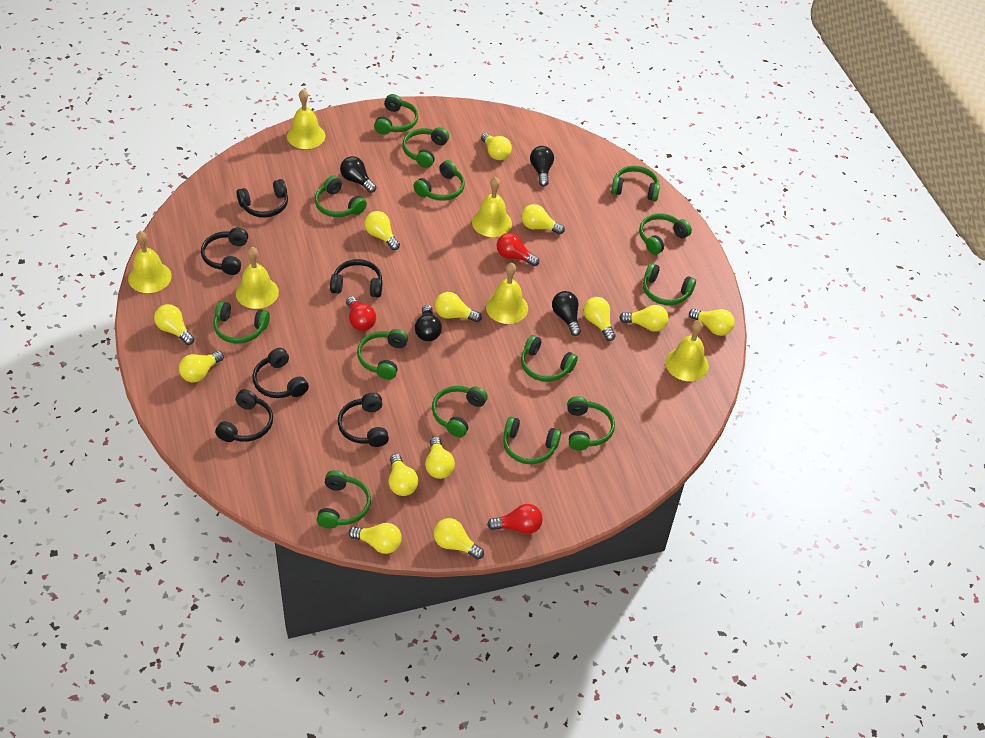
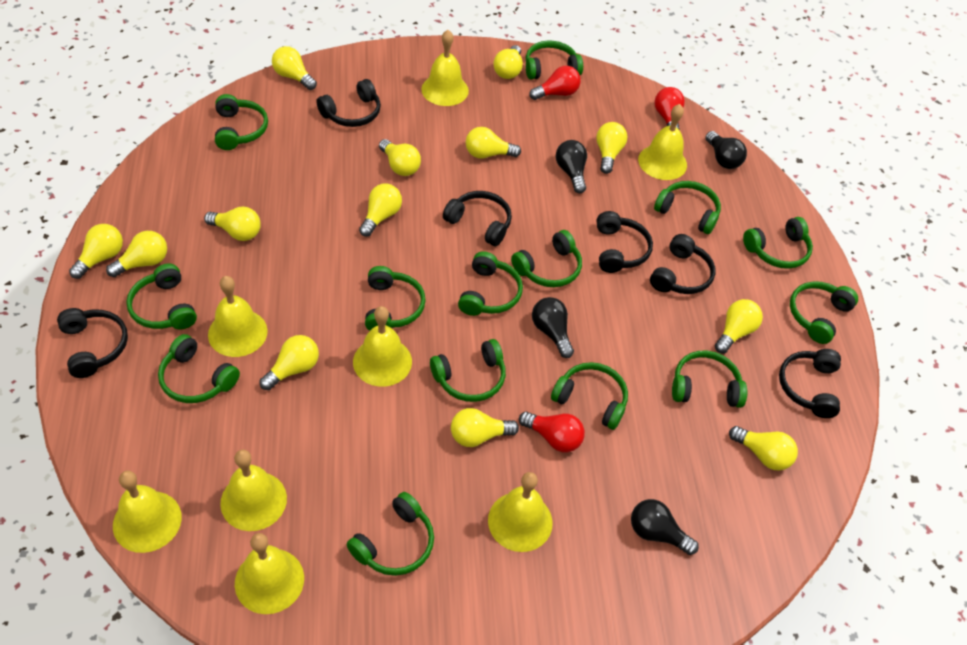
yellow bell: 6 -> 8

